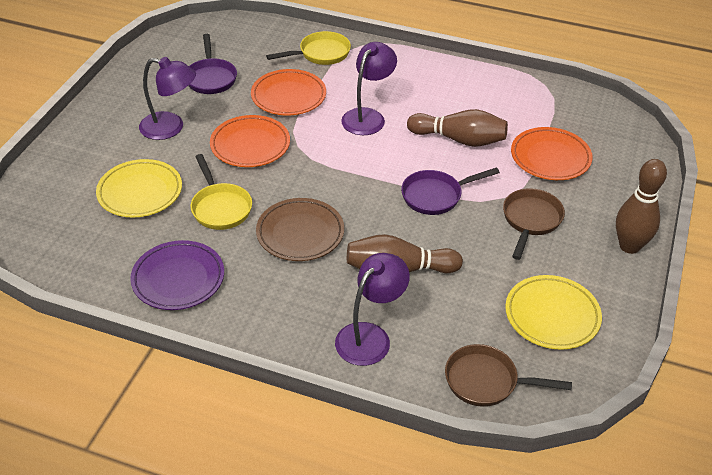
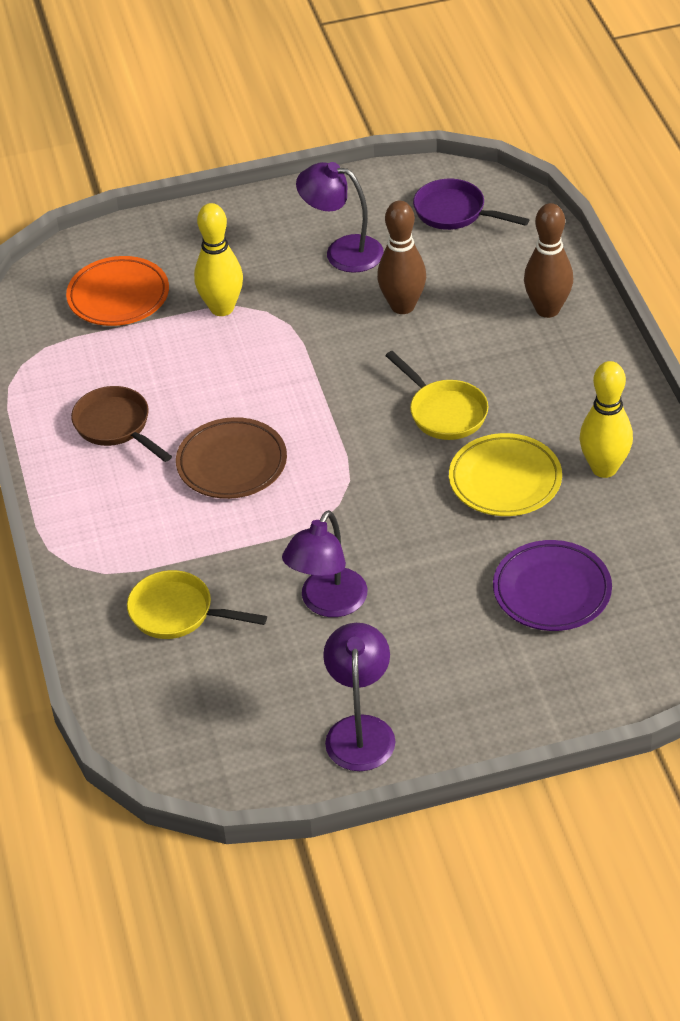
brown bowling pin: 3 -> 2
brown pan: 2 -> 1
orange plate: 3 -> 1
purple pan: 2 -> 1
yellow bowling pin: 0 -> 2
yellow plate: 2 -> 1

